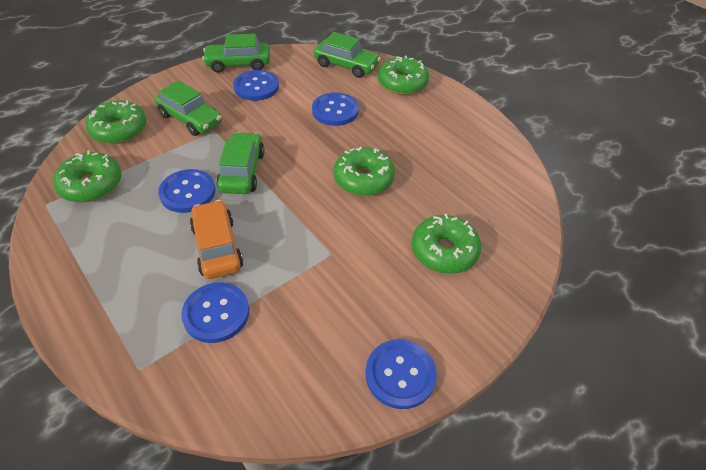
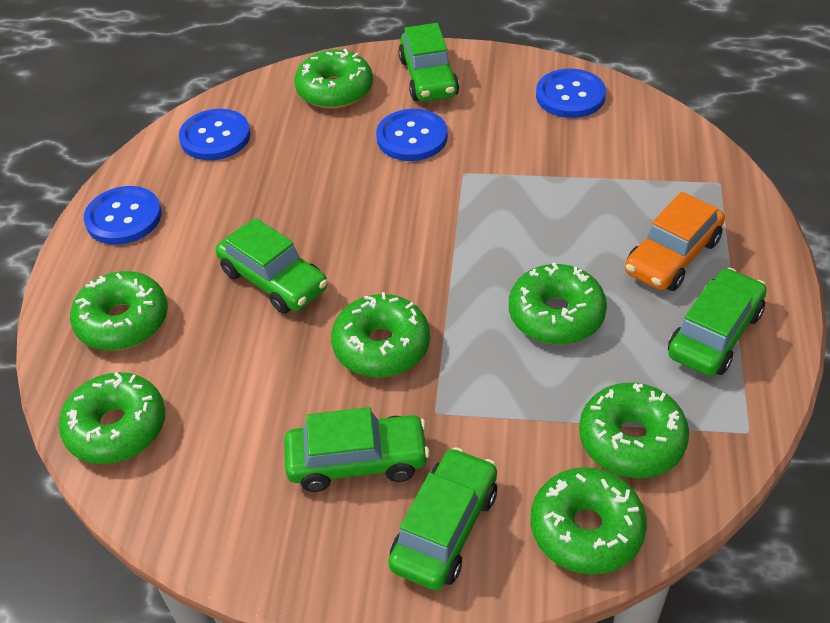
blue button: 5 -> 4
green car: 4 -> 5
green donut: 5 -> 7

